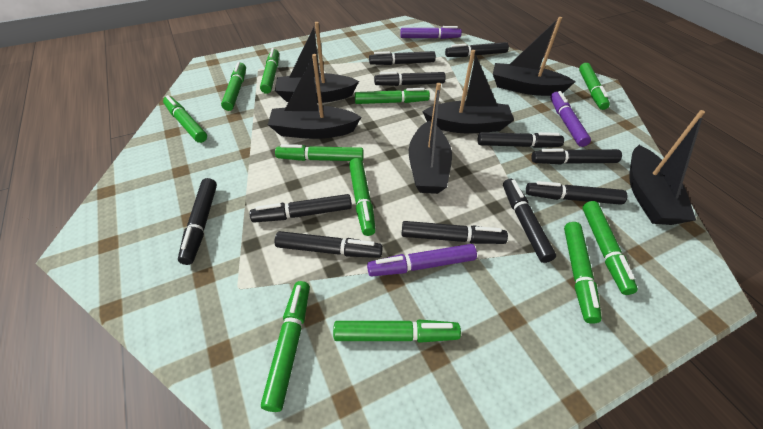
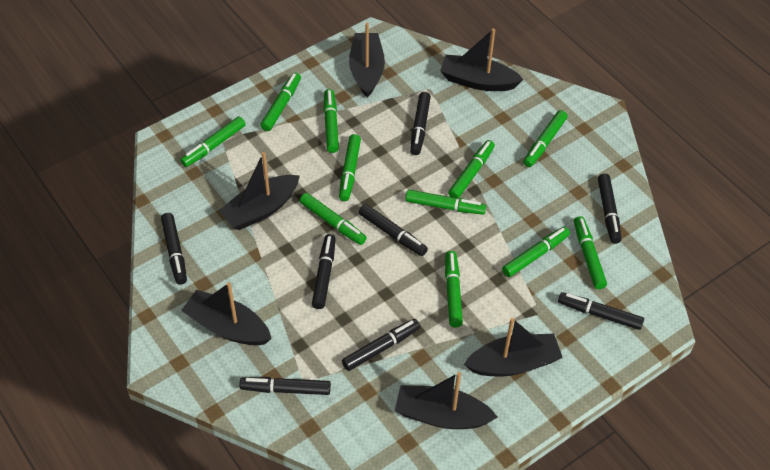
black marker: 11 -> 8
purple marker: 3 -> 0

